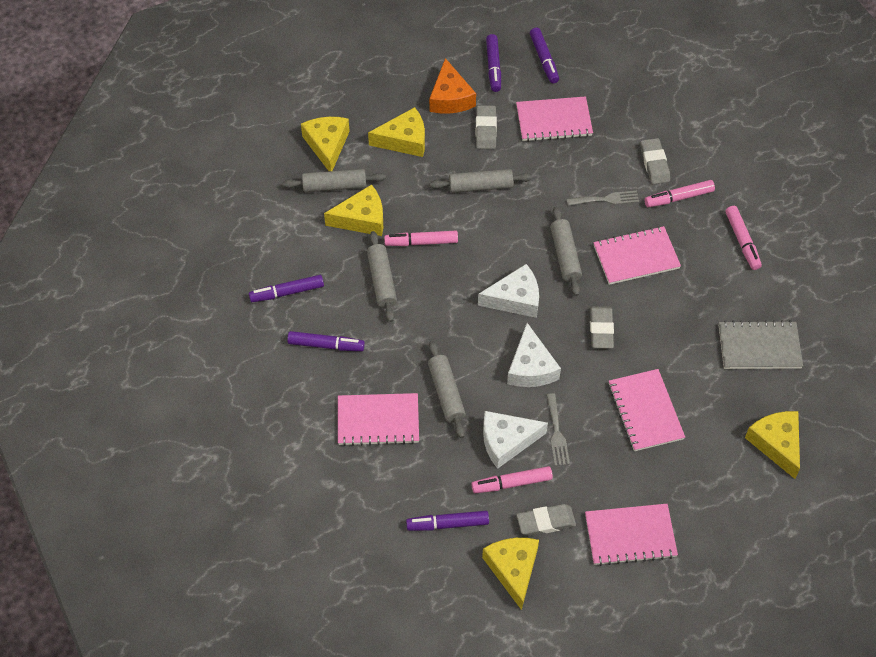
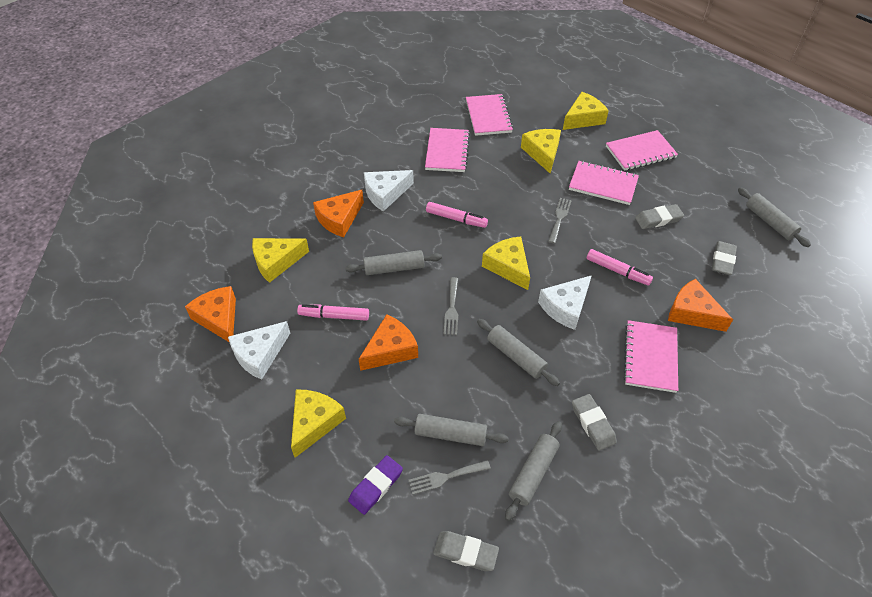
grey fork: 2 -> 3
grey notebook: 1 -> 0
orange cheese: 1 -> 4
pink marker: 4 -> 3
purple eraser: 0 -> 1
purple marker: 5 -> 0

